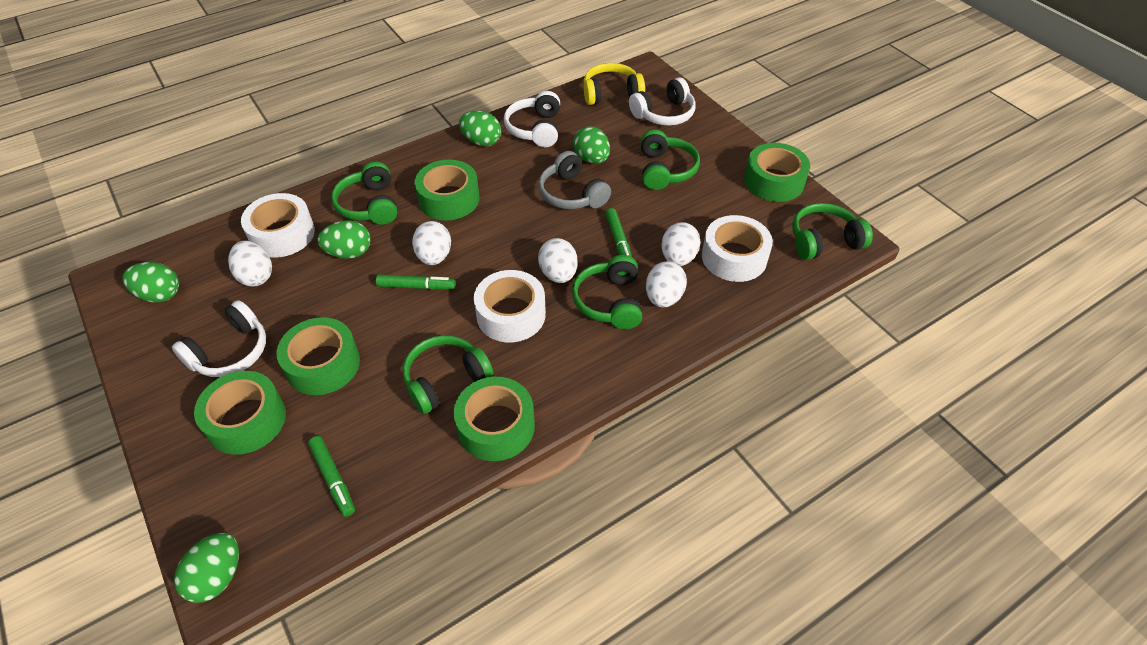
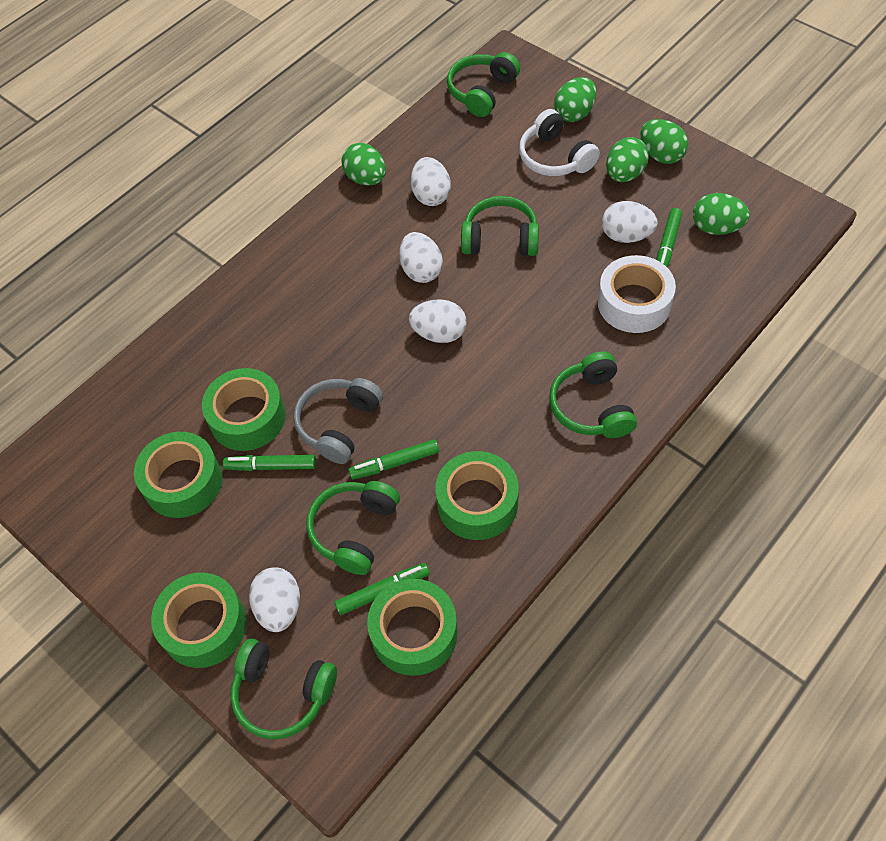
green marker: 3 -> 4
white headphones: 3 -> 1
white tape: 3 -> 1
yellow headphones: 1 -> 0

